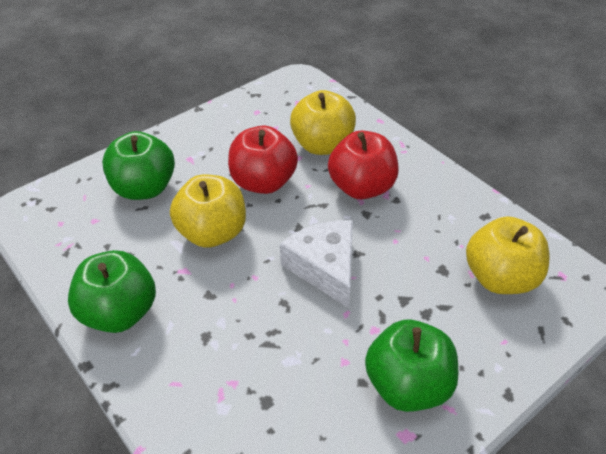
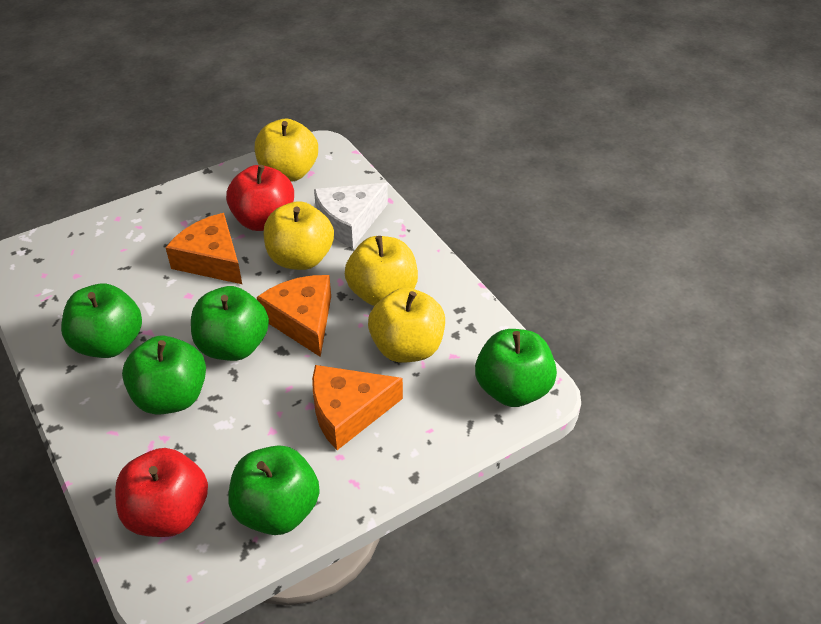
green apple: 3 -> 5
orange cheese: 0 -> 3
yellow apple: 3 -> 4

